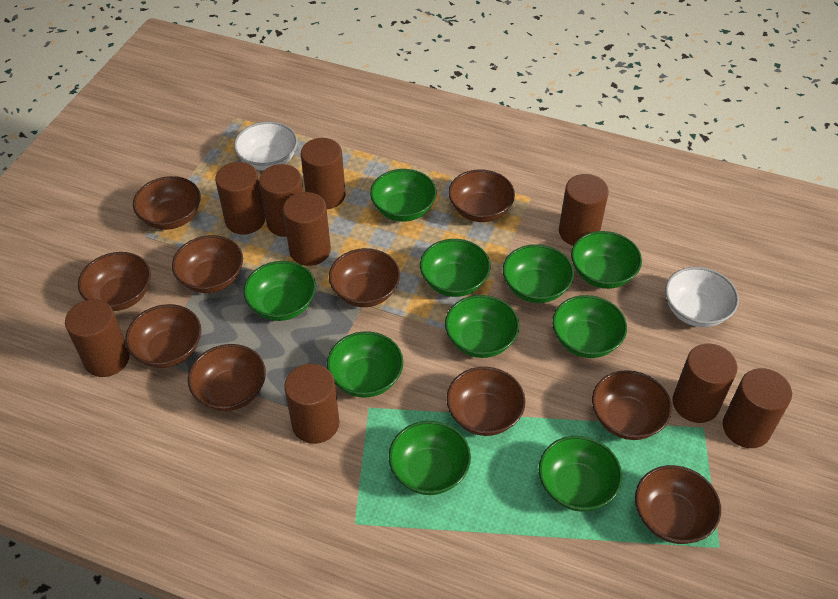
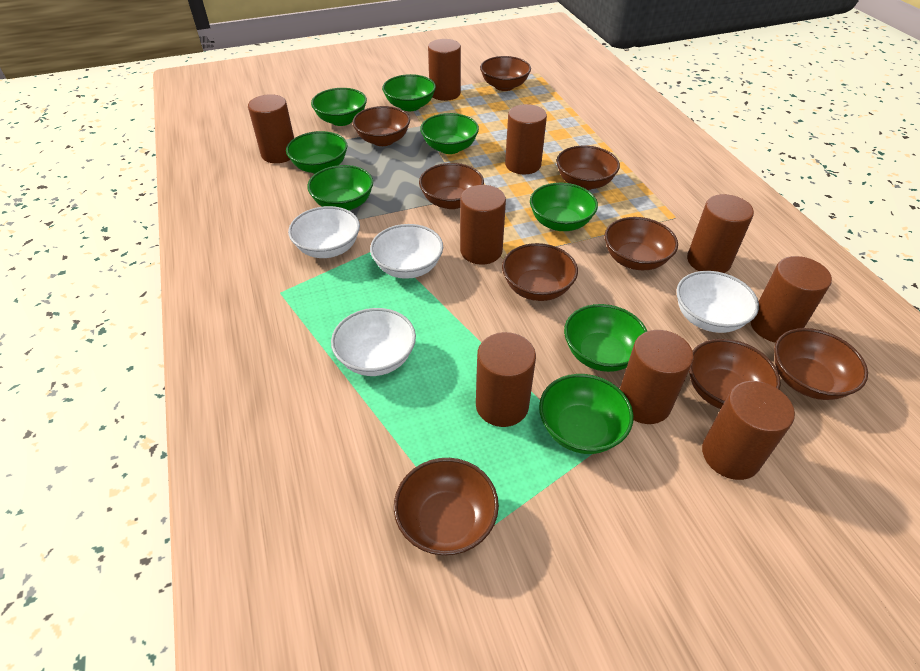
brown bowl: 10 -> 9
green bowl: 10 -> 8
white bowl: 2 -> 4

